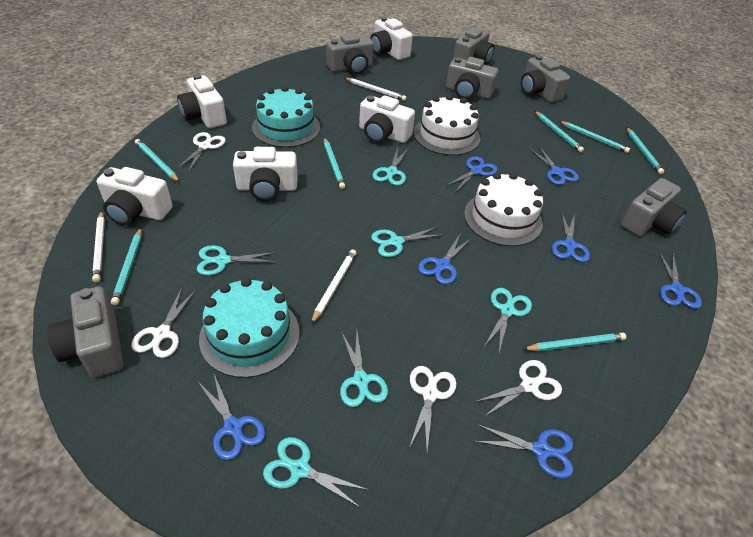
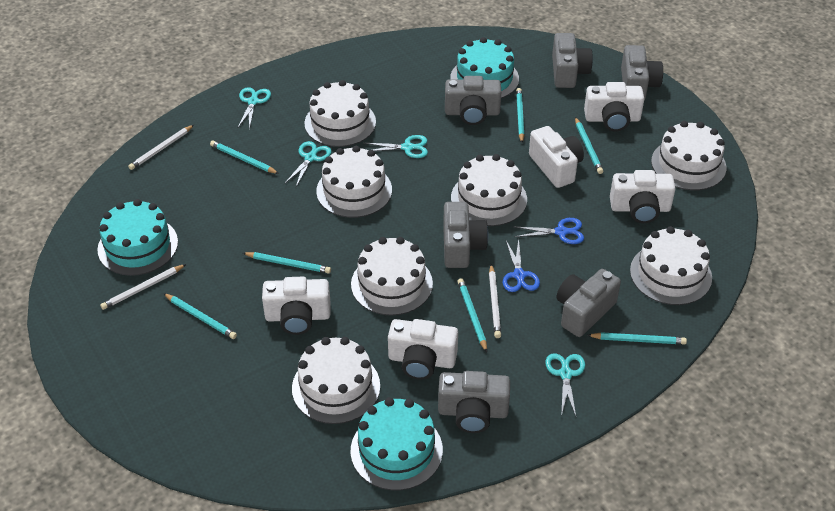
blue scissors: 7 -> 2
turquoise cake: 2 -> 3
turquoise scissors: 6 -> 4
white cake: 2 -> 7
white scissors: 4 -> 0

